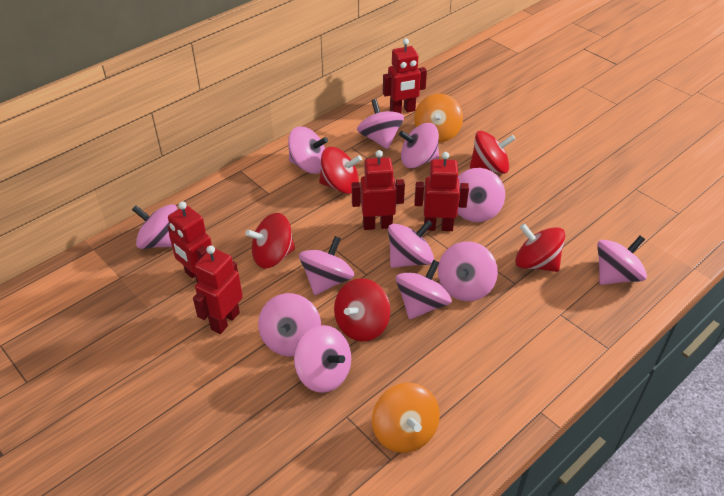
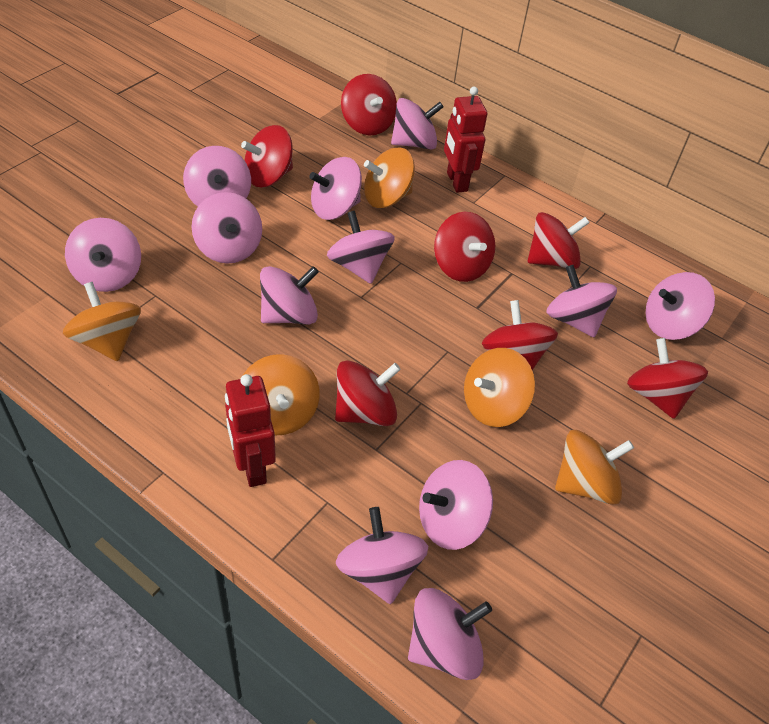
orange spinning top: 2 -> 5
red robot: 5 -> 2
red spinning top: 5 -> 7

